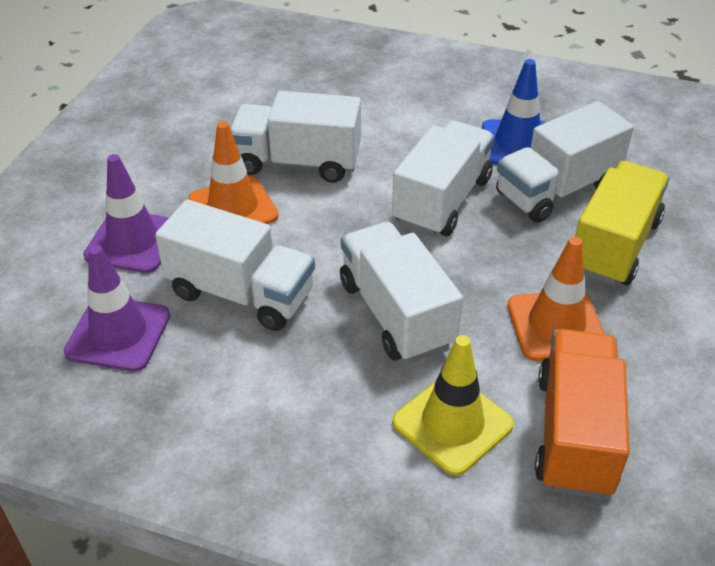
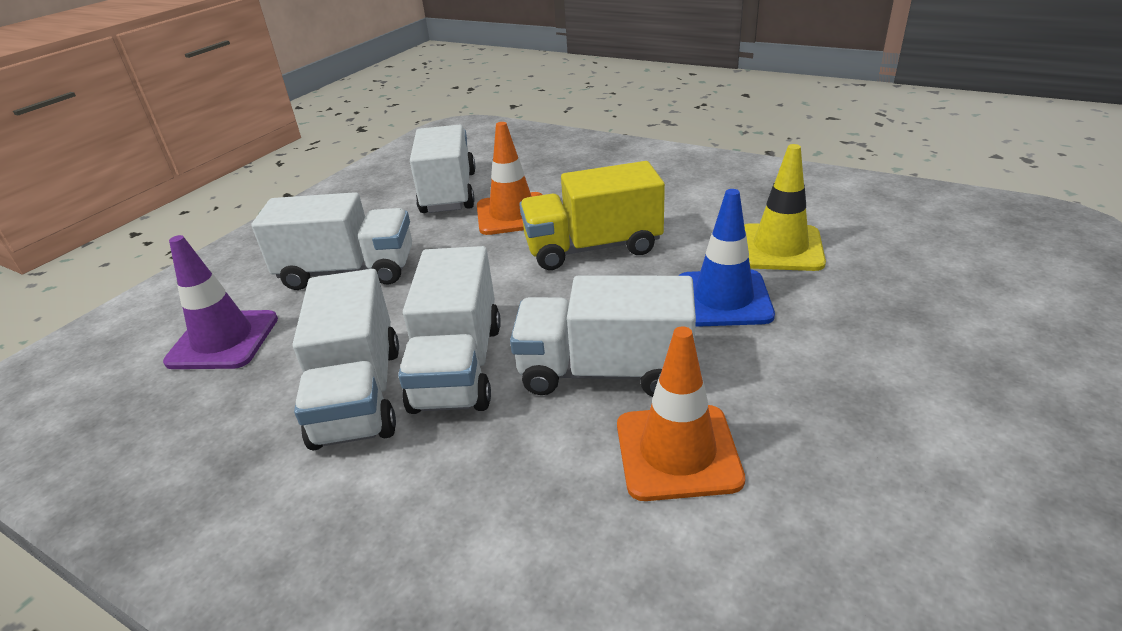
orange truck: 1 -> 0
purple traffic cone: 2 -> 1

